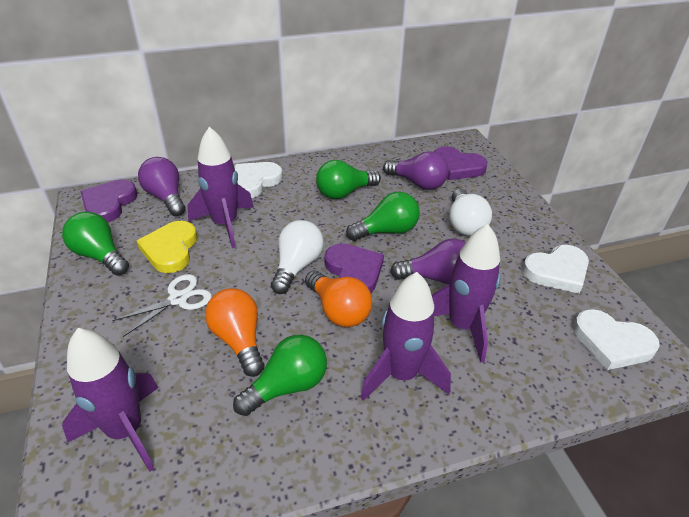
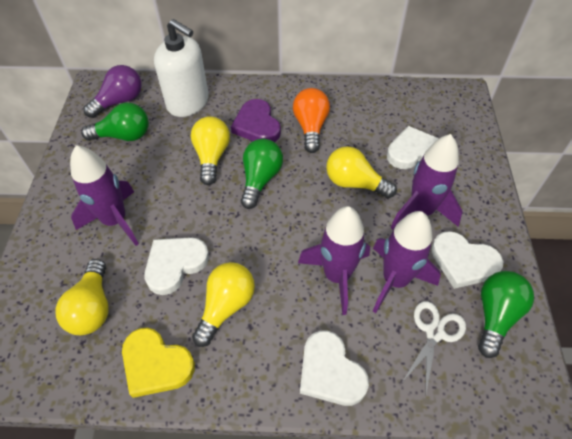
green light bulb: 4 -> 3
orange light bulb: 2 -> 1
purple heart: 3 -> 1
purple light bulb: 3 -> 1
white heart: 3 -> 4
white light bulb: 2 -> 0
white soap dispenser: 0 -> 1
yellow light bulb: 0 -> 4

